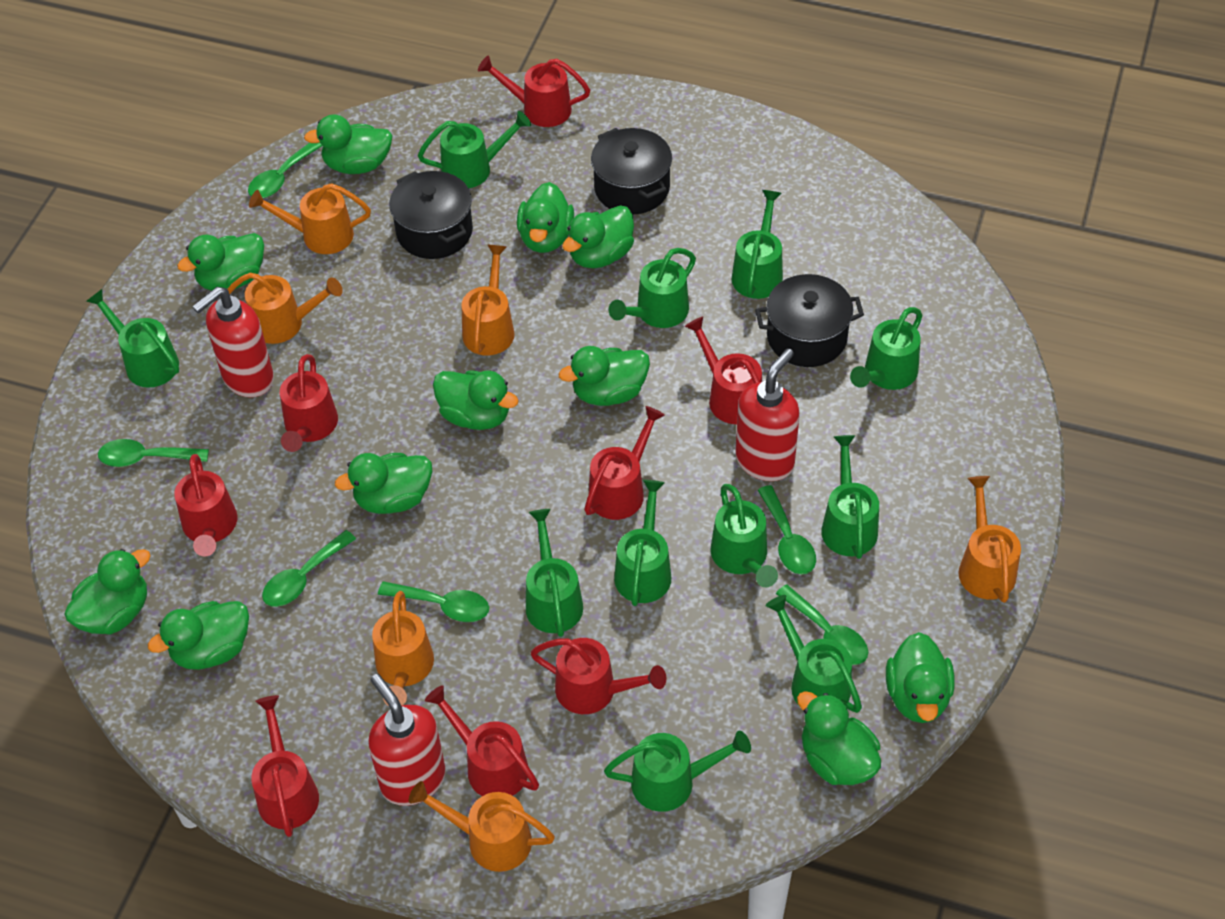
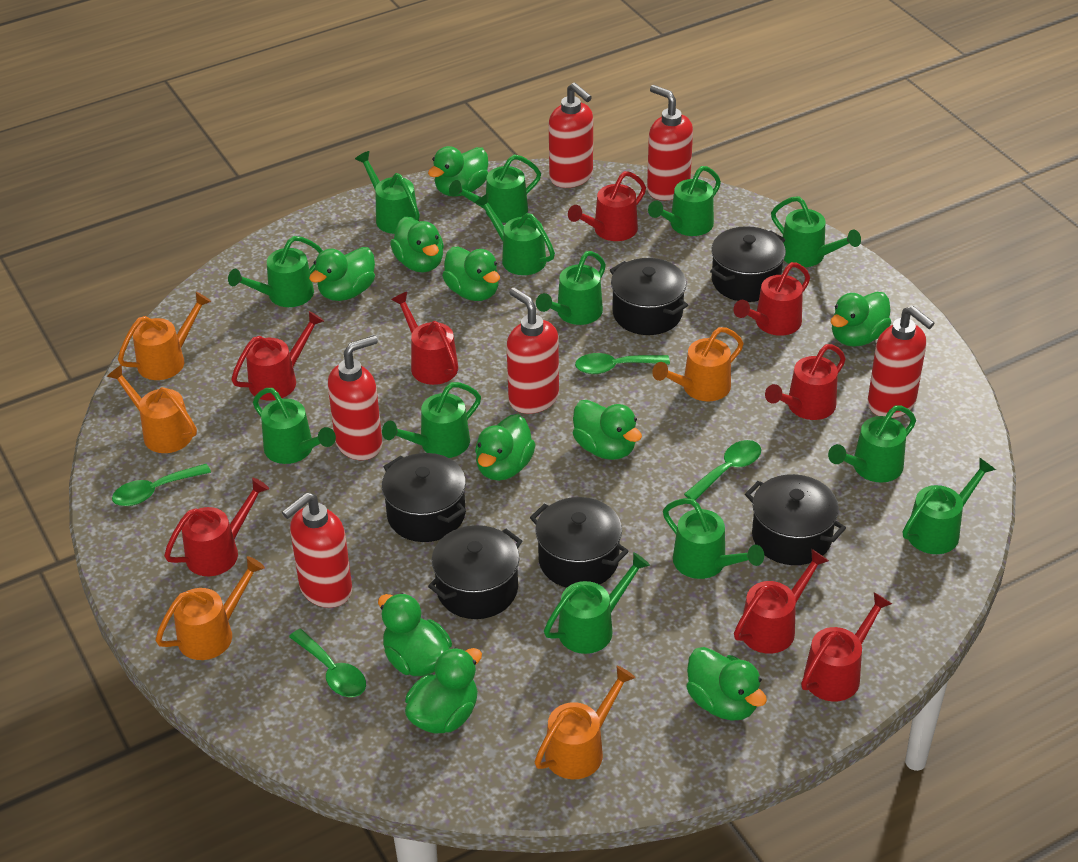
black pot: 3 -> 6
green duck: 11 -> 10
green spoon: 6 -> 4
green watering can: 11 -> 13
orange watering can: 6 -> 5
red soap dispenser: 3 -> 6

